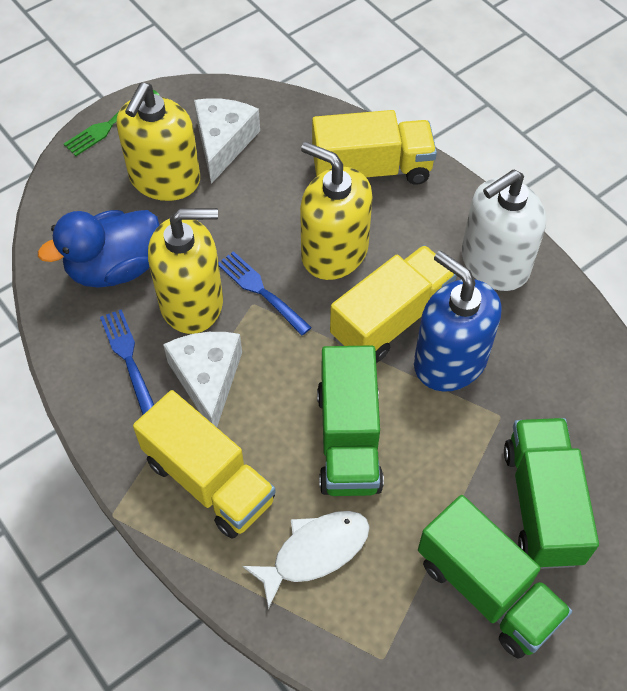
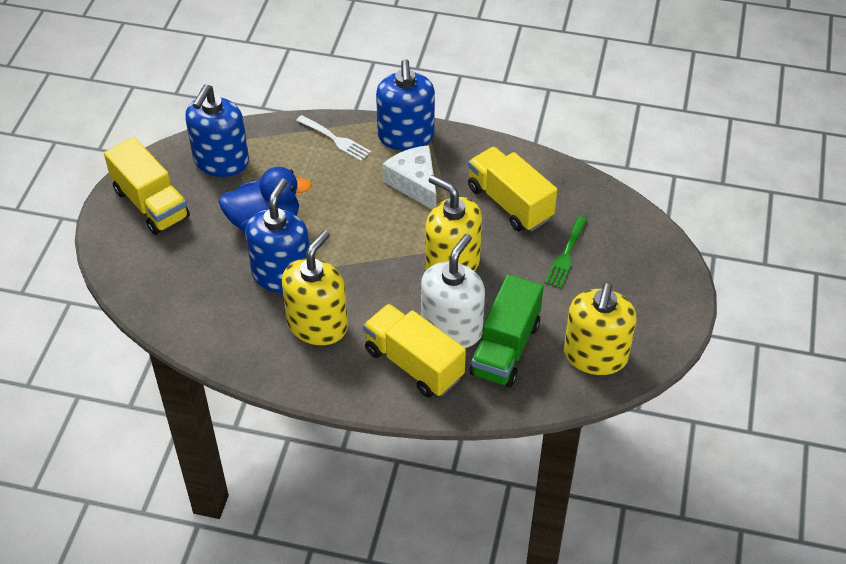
blue fork: 2 -> 0
blue soap dispenser: 1 -> 3
green truck: 3 -> 1
white cheese: 2 -> 1
white fish: 1 -> 0
white fork: 0 -> 1

